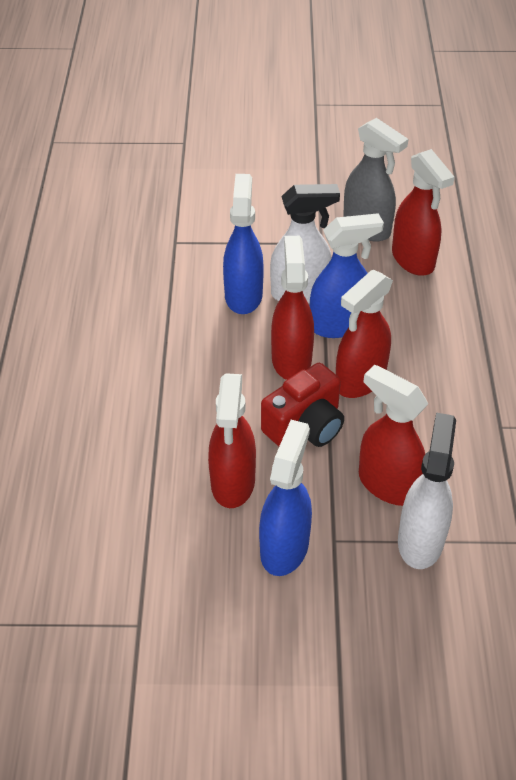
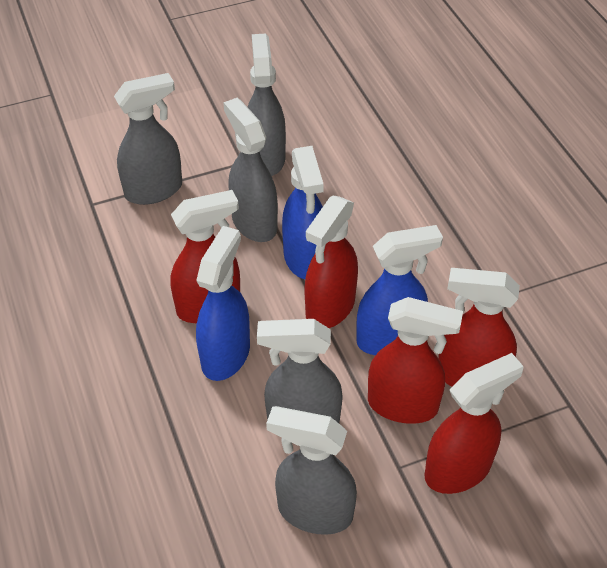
grey spray bottle: 1 -> 5
red camera: 1 -> 0
white spray bottle: 2 -> 0

